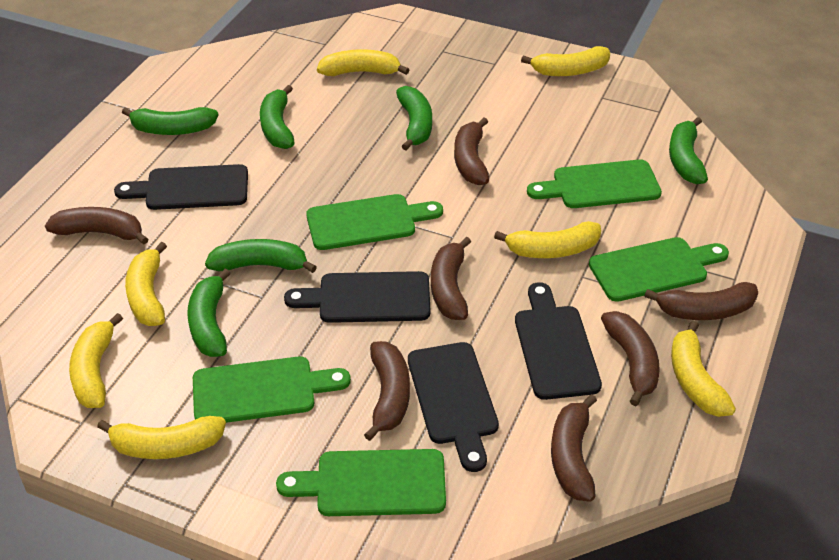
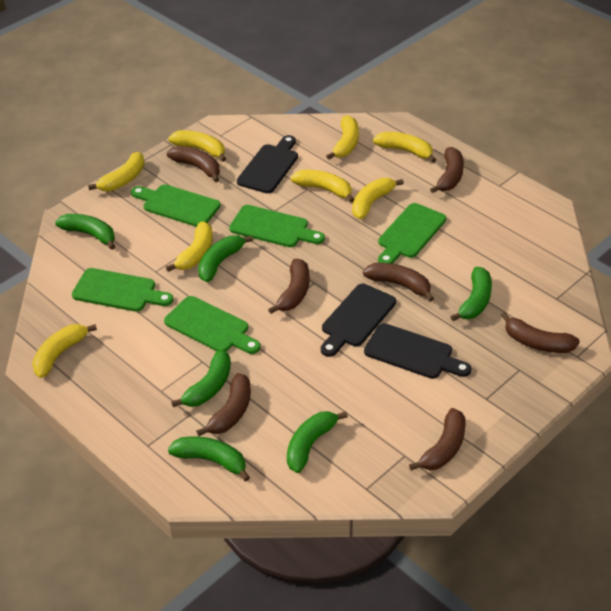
black cutting board: 4 -> 3
yellow banana: 7 -> 8

